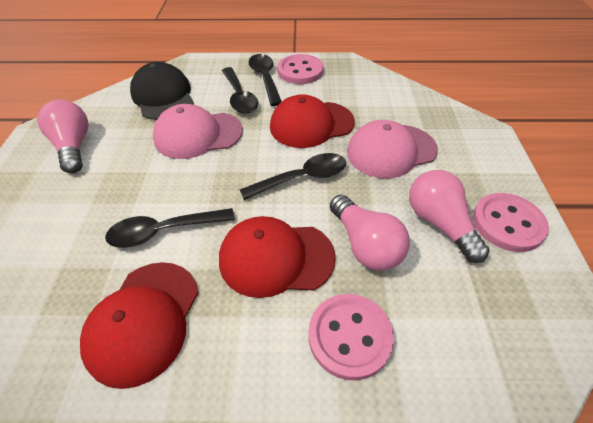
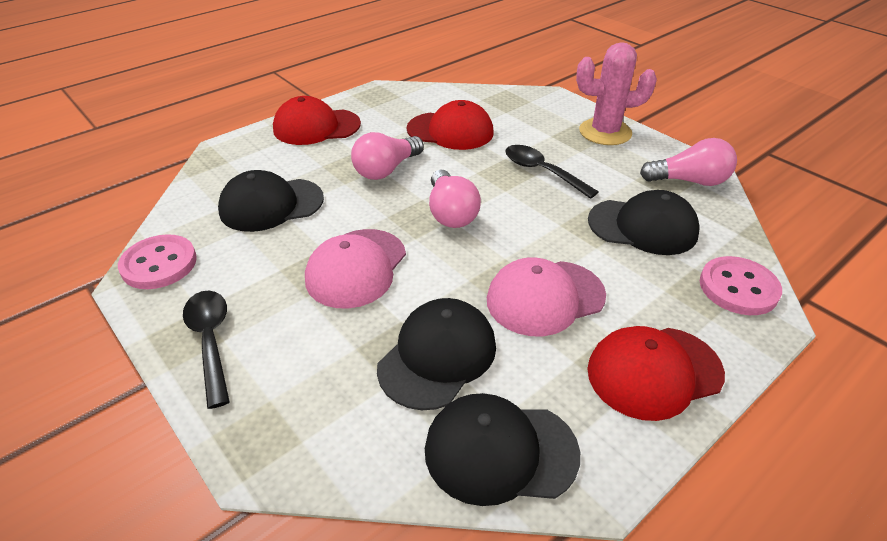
black cap: 1 -> 4
black spoon: 4 -> 2
pink button: 3 -> 2
pink cactus: 0 -> 1

